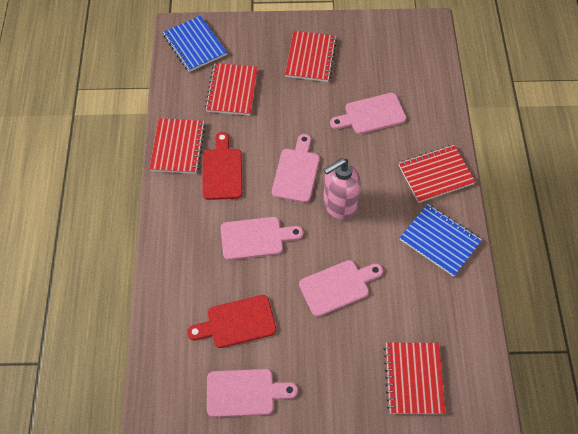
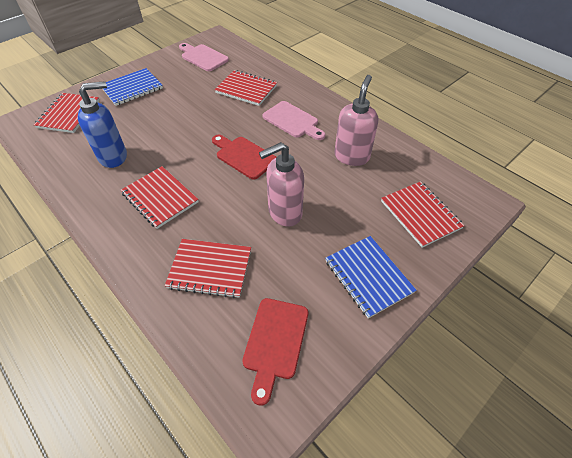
blue soap dispenser: 0 -> 1
pink cutting board: 5 -> 2
pink soap dispenser: 1 -> 2

